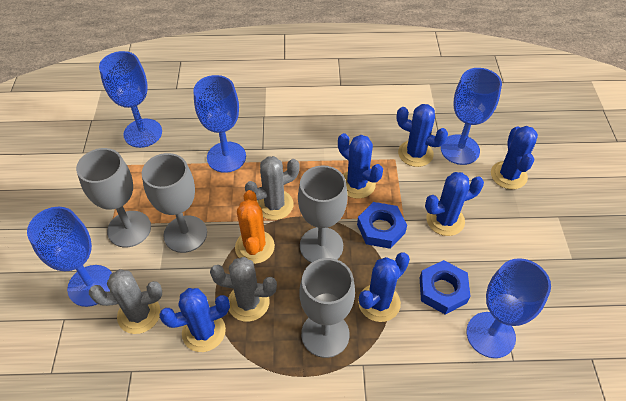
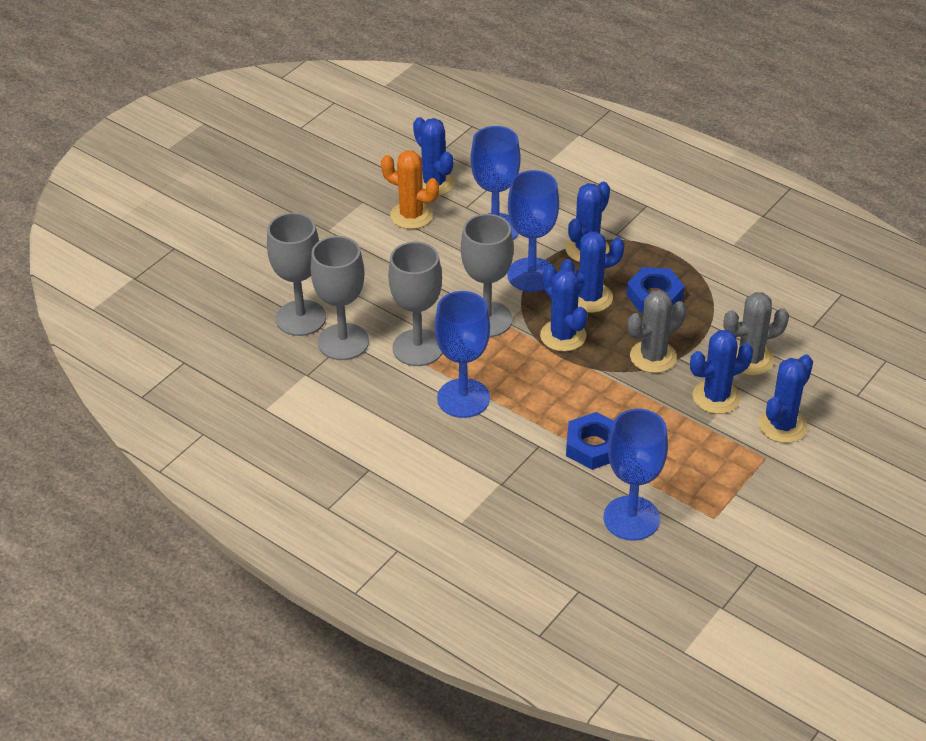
blue goblet: 5 -> 4
grey cactus: 3 -> 2

